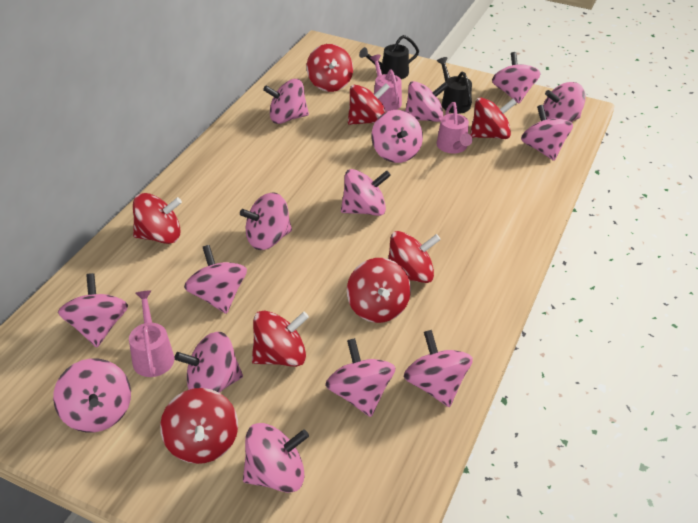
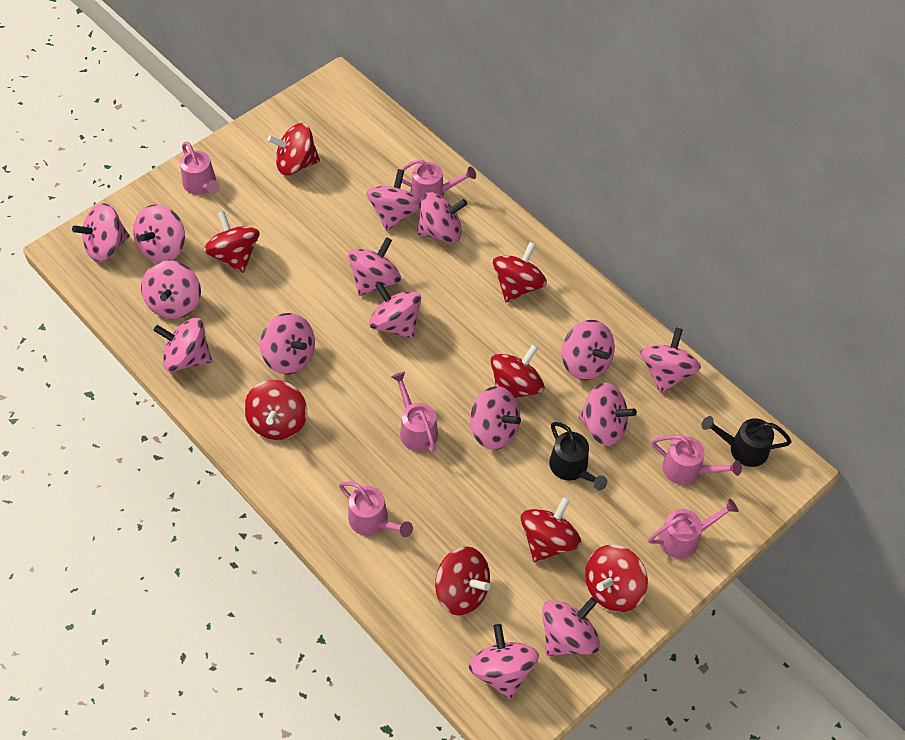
pink watering can: 3 -> 6

